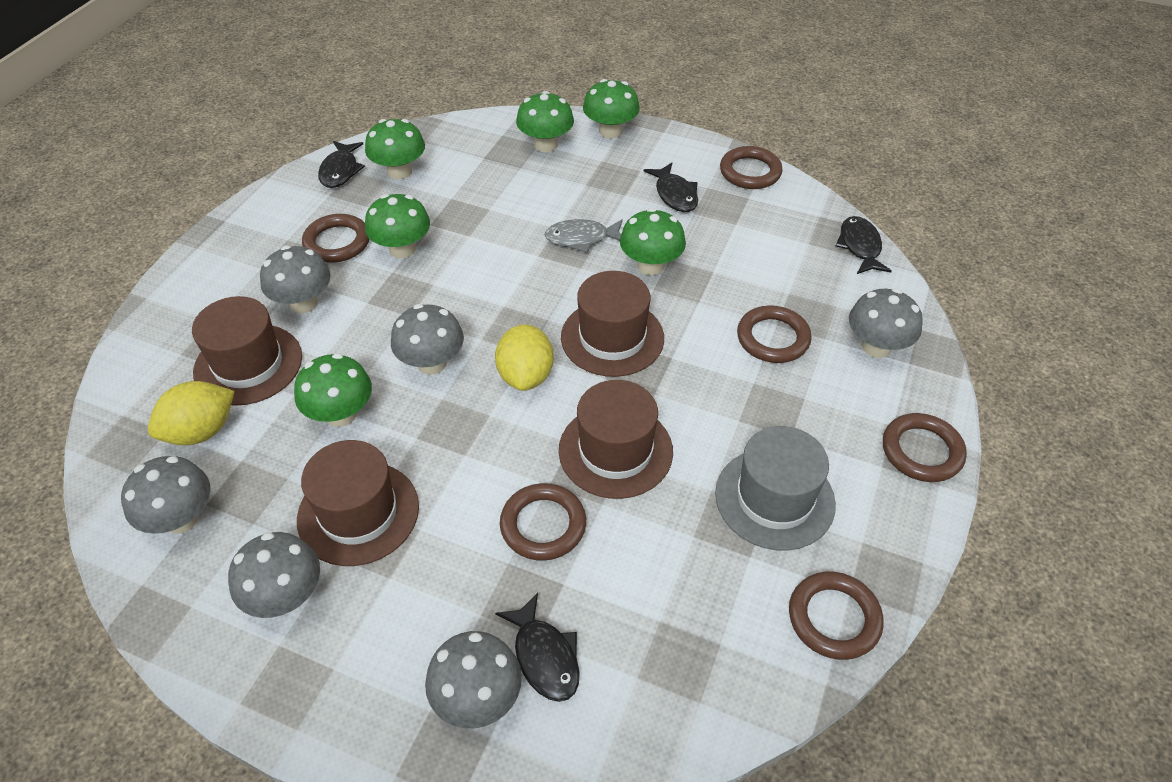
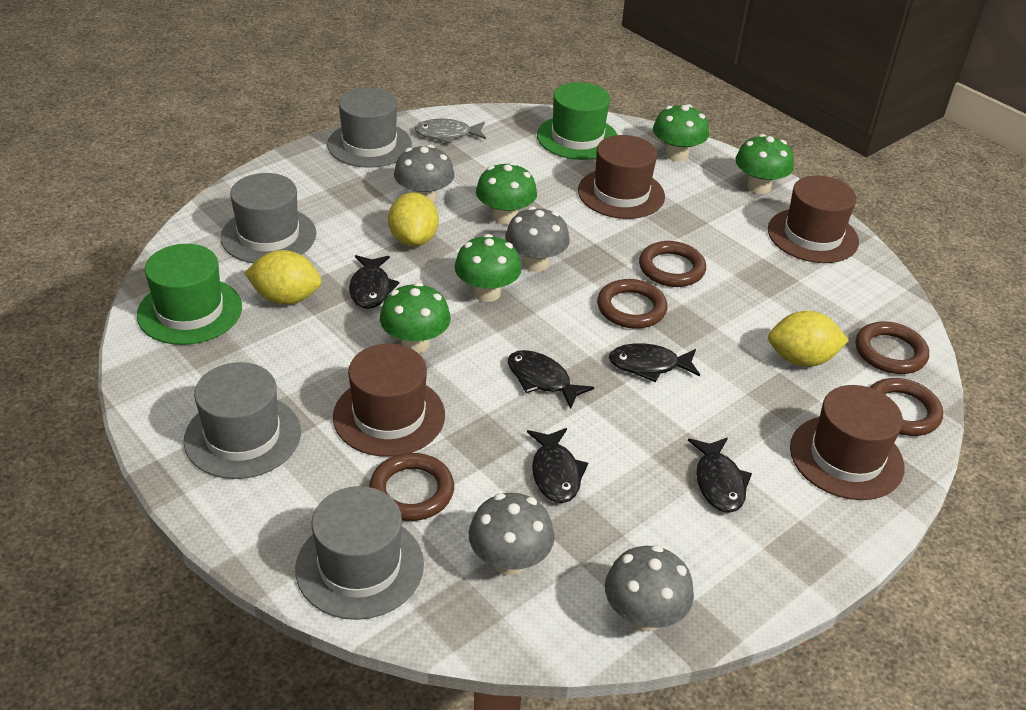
black fish: 4 -> 5
brown ring: 6 -> 5
green hat: 0 -> 2
green mushroom: 6 -> 5
grey hat: 1 -> 4
grey mushroom: 6 -> 4
yellow lemon: 2 -> 3

